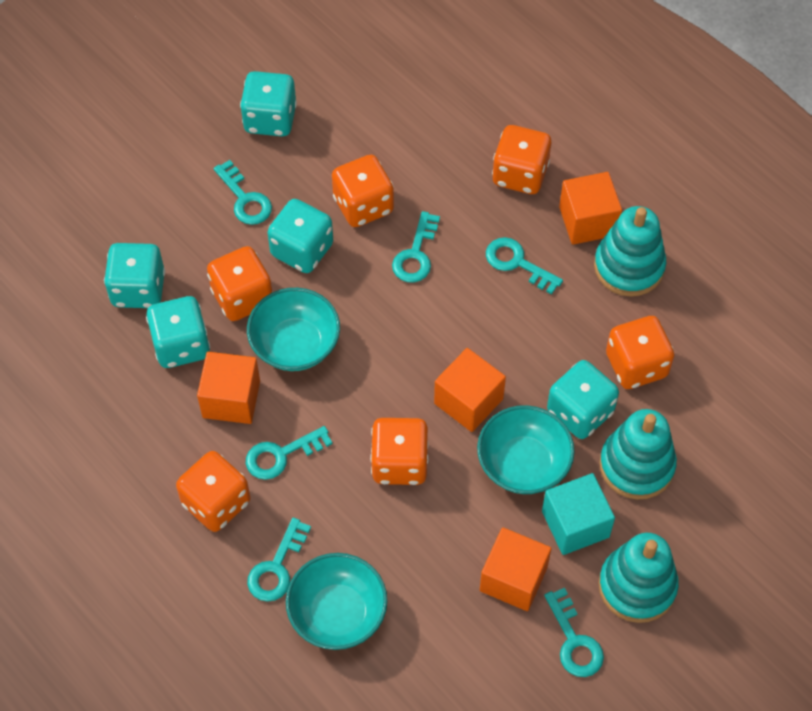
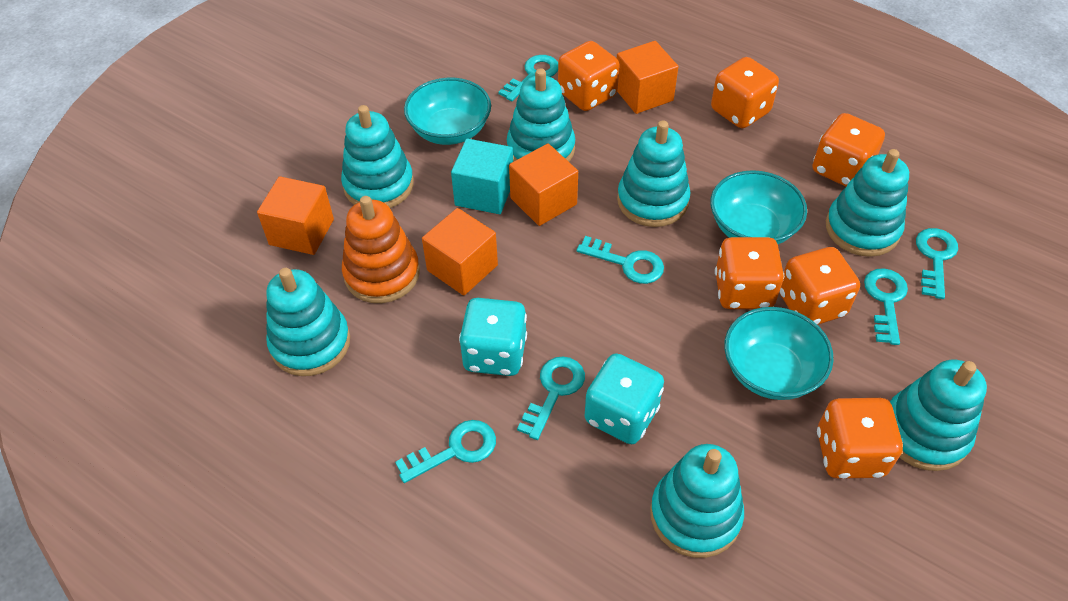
orange stacking toy: 0 -> 1
turquoise dice: 5 -> 2
turquoise stacking toy: 3 -> 7

